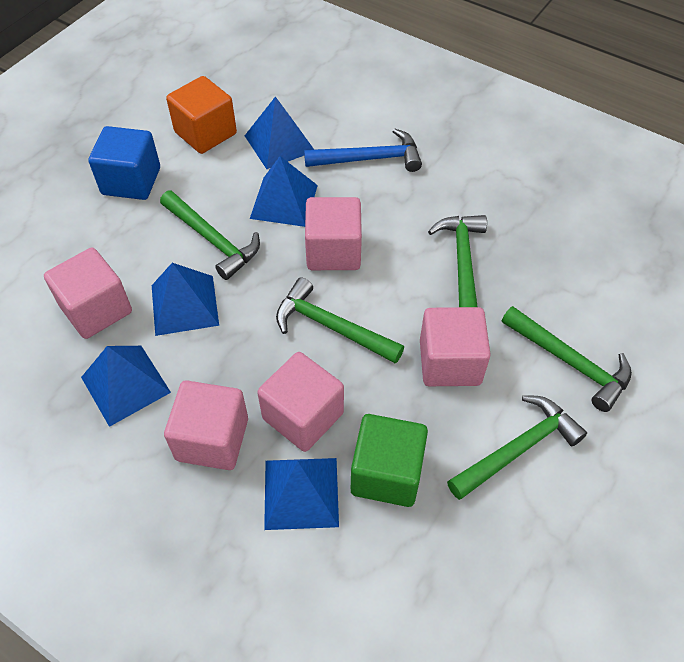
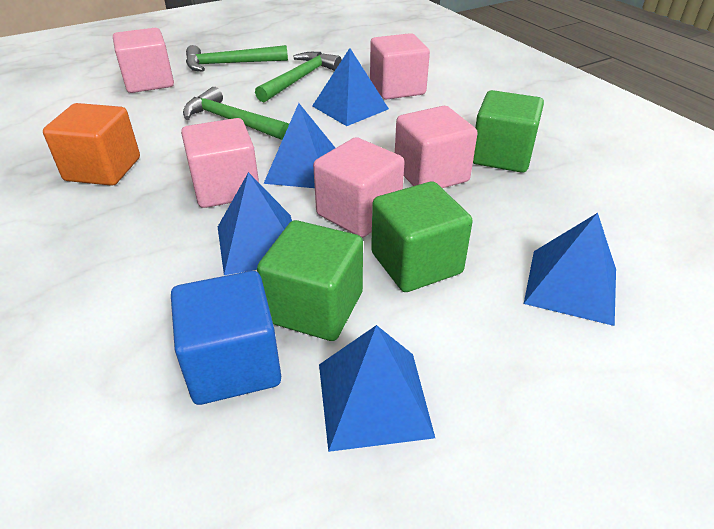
blue hammer: 1 -> 0
green cube: 1 -> 3
green hammer: 5 -> 3

